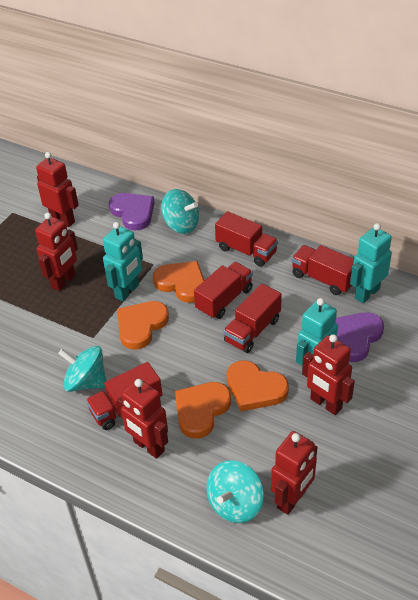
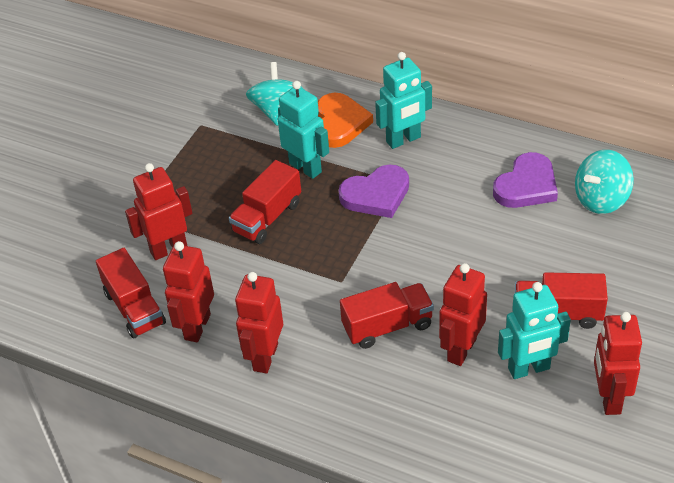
orange heart: 4 -> 1
red truck: 5 -> 4
turquoise spinning top: 3 -> 2

